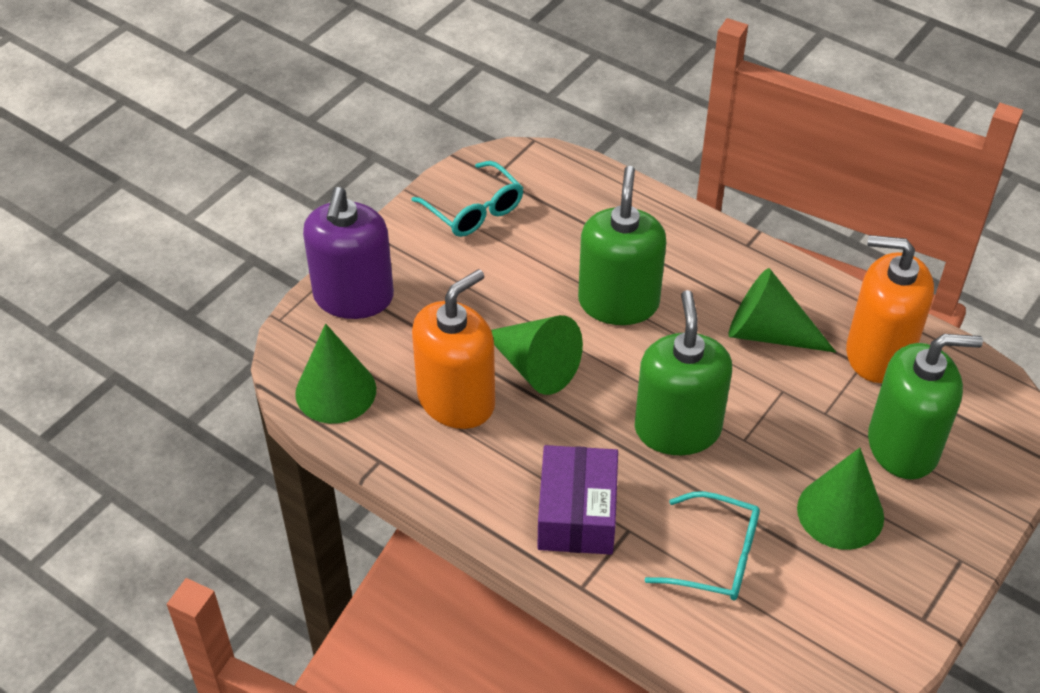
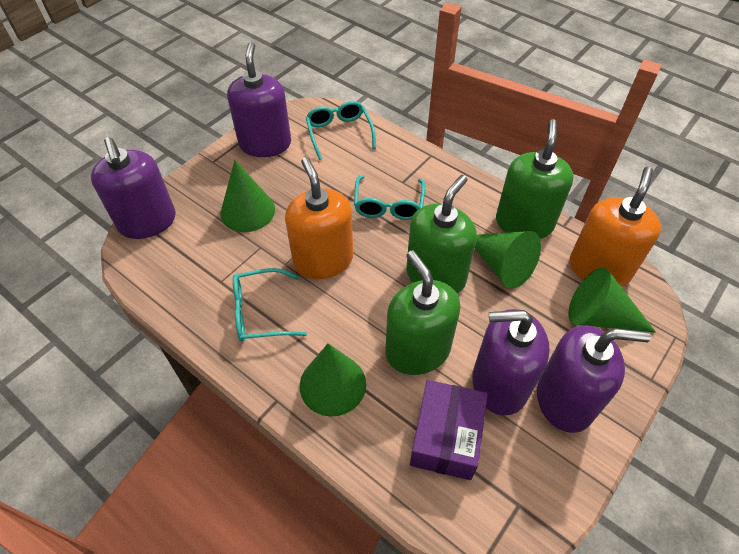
purple soap dispenser: 1 -> 4
turquoise glasses: 2 -> 3

